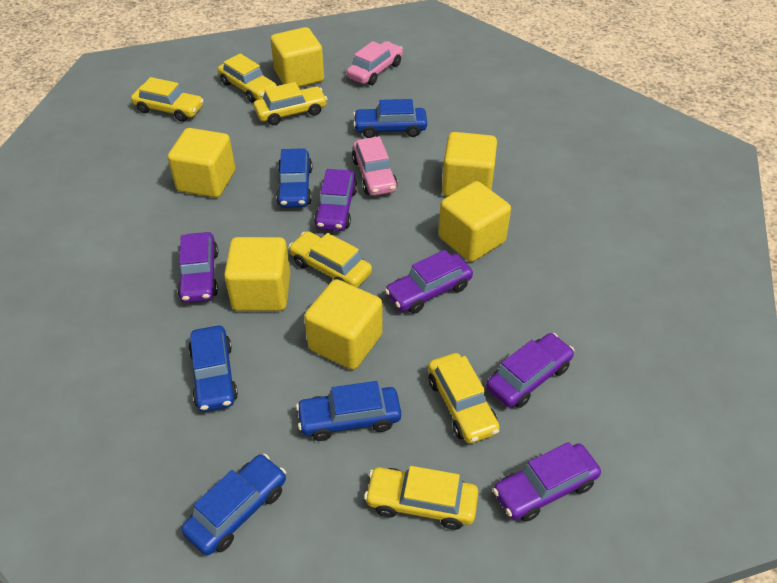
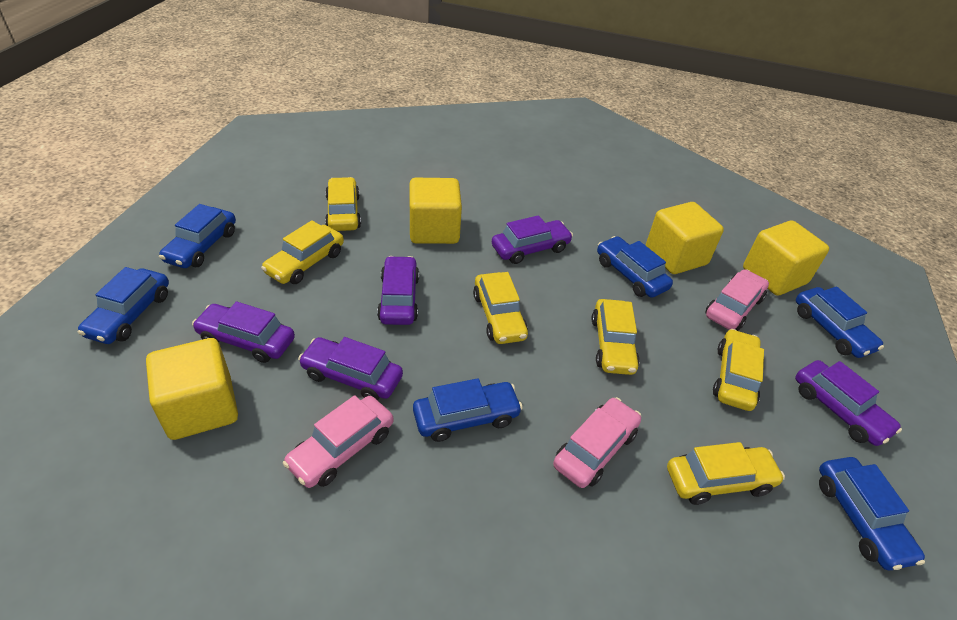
blue car: 5 -> 6
pink car: 2 -> 3
yellow cube: 6 -> 4

